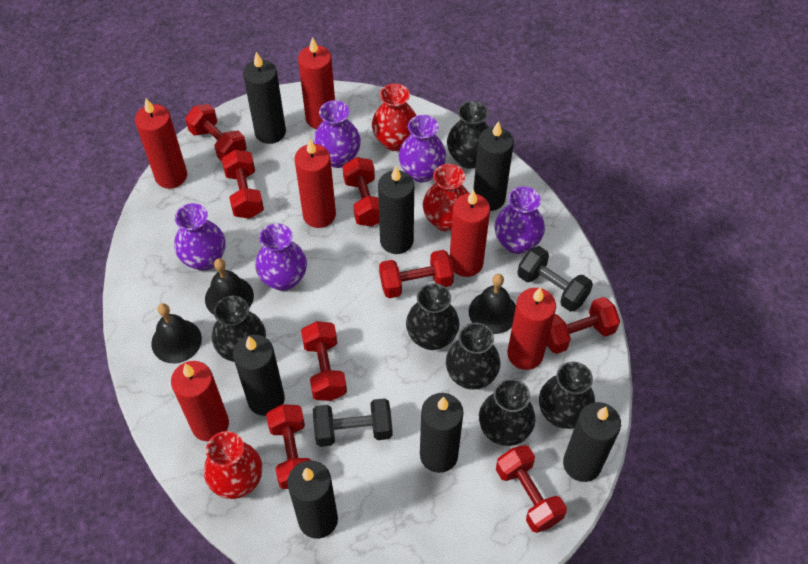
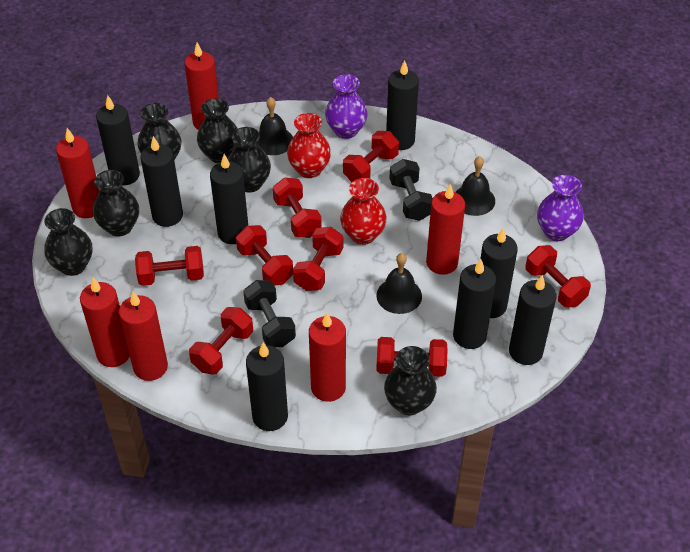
black candle: 7 -> 8
purple vase: 5 -> 2
red vase: 3 -> 2

